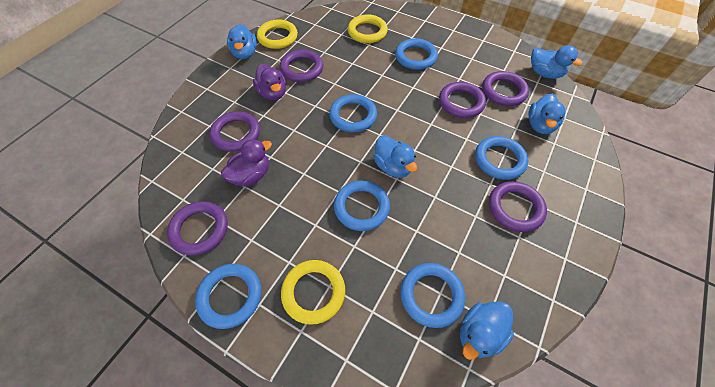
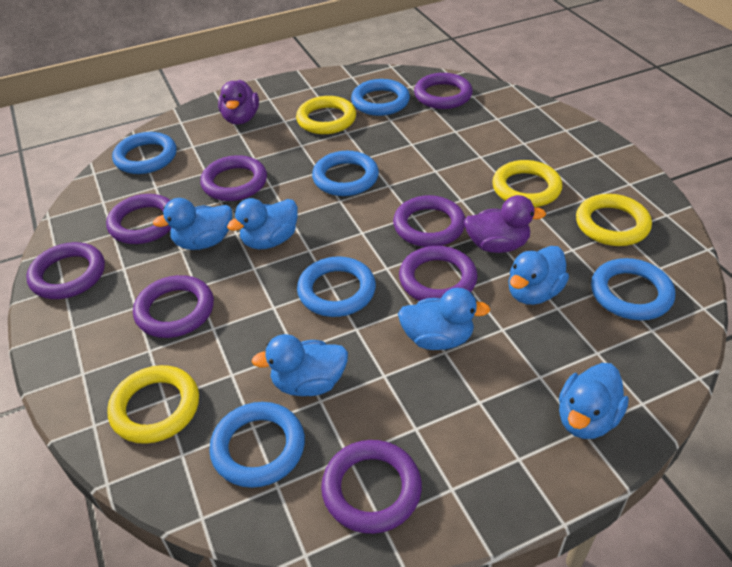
blue duck: 5 -> 6
purple ring: 6 -> 8
yellow ring: 3 -> 4

